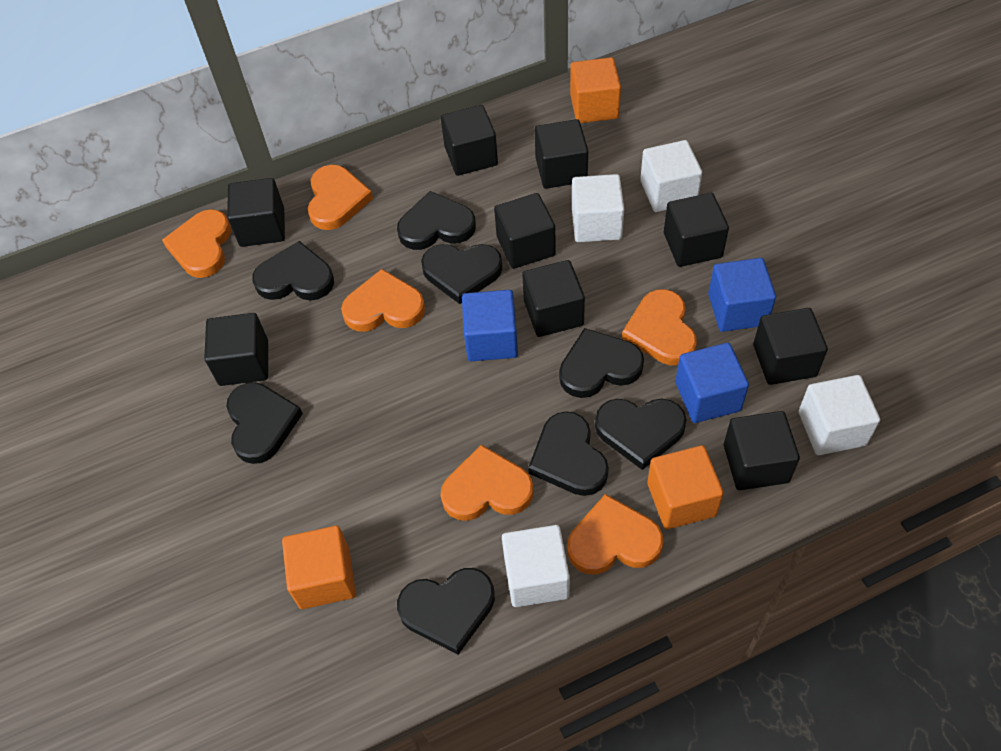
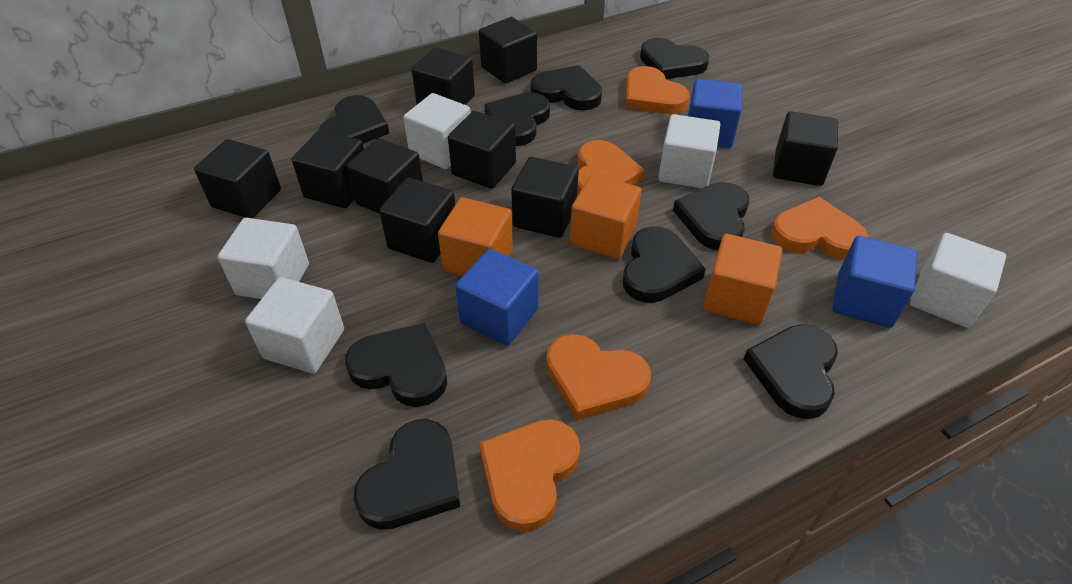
black heart: 8 -> 9
orange heart: 6 -> 5
white cube: 4 -> 5

